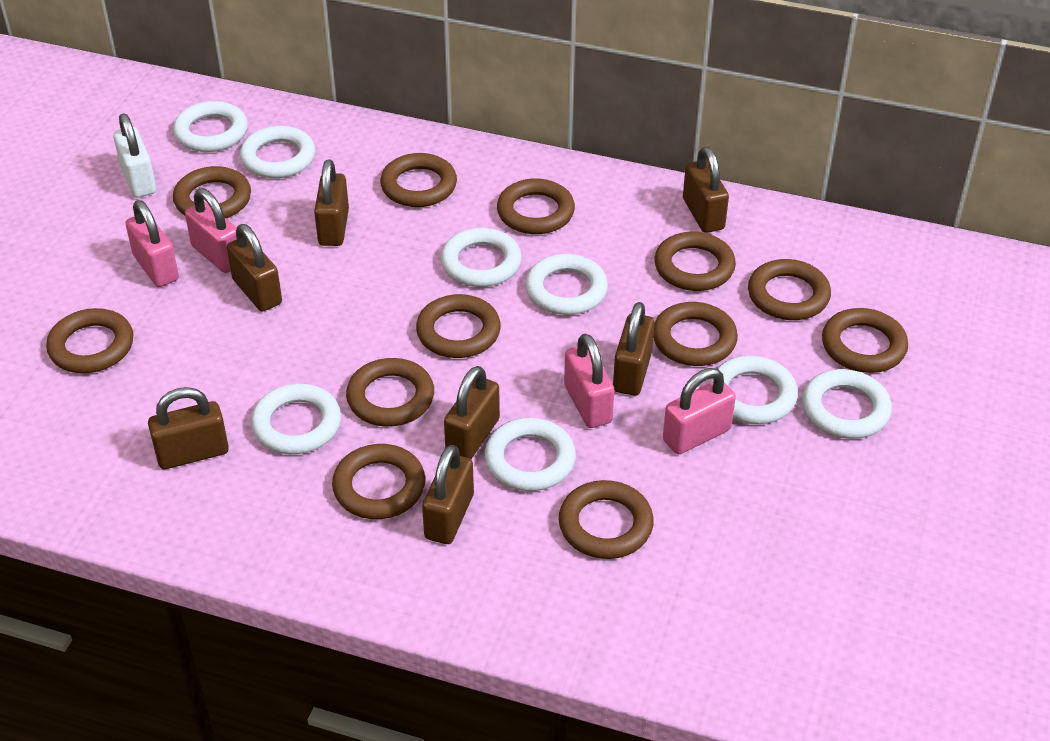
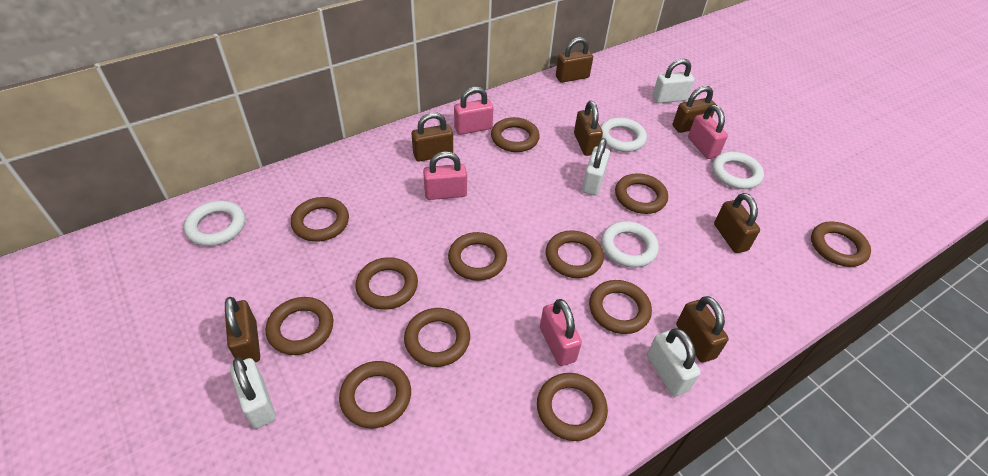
white padlock: 1 -> 4
white ring: 8 -> 4

